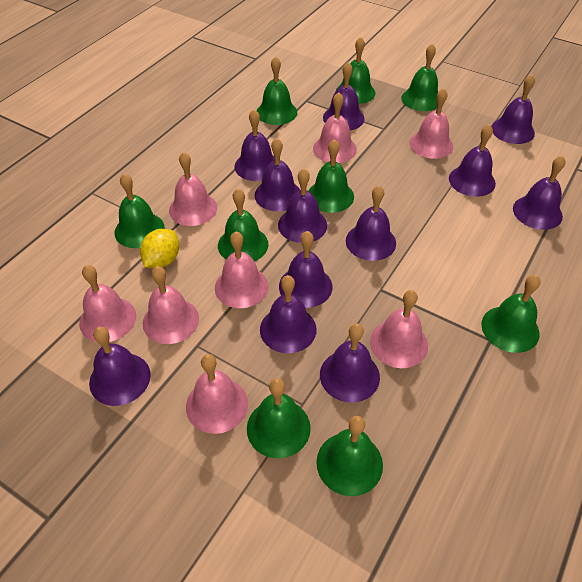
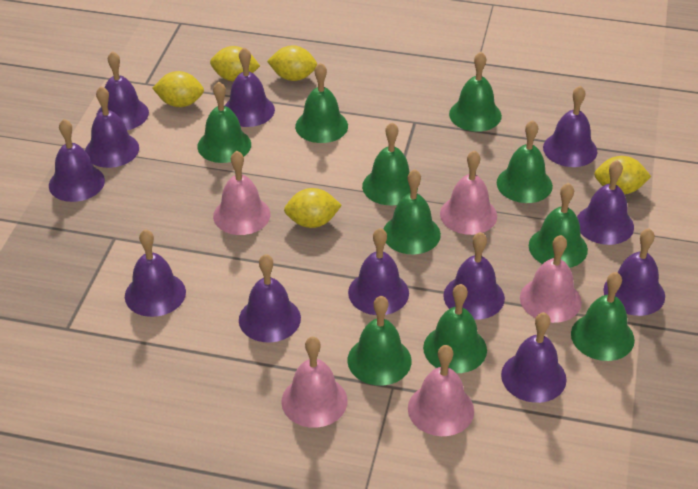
green bell: 9 -> 10
pink bell: 8 -> 5
yellow lemon: 1 -> 5

